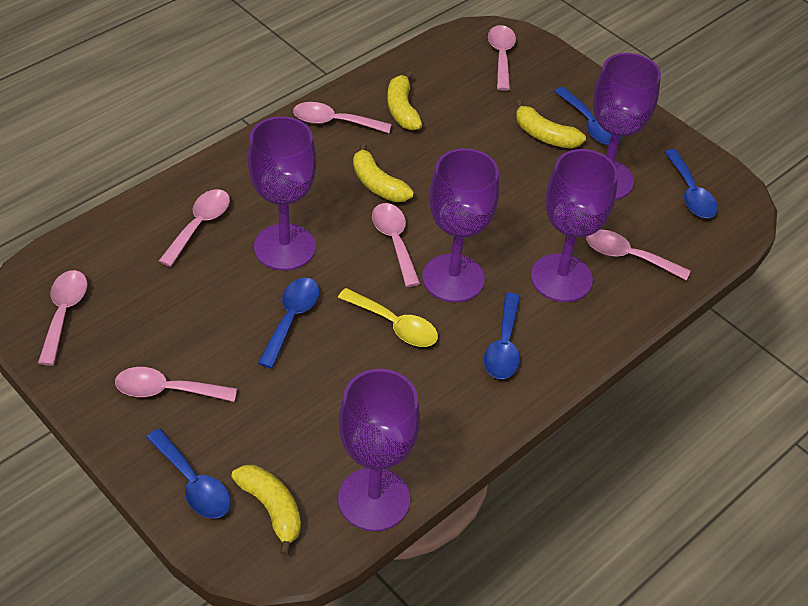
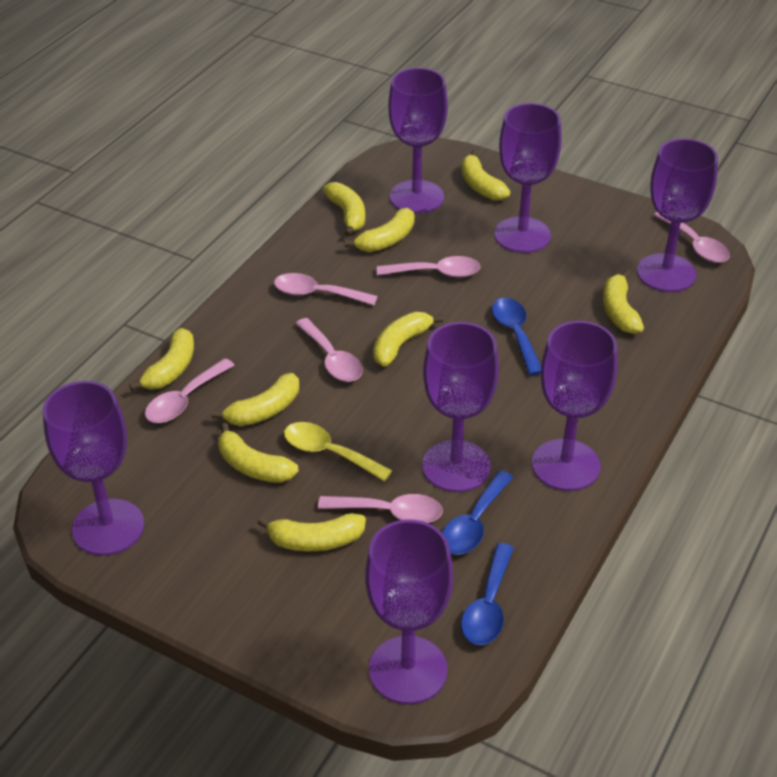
blue spoon: 5 -> 3
pink spoon: 7 -> 6
purple goblet: 5 -> 7
yellow banana: 4 -> 9

